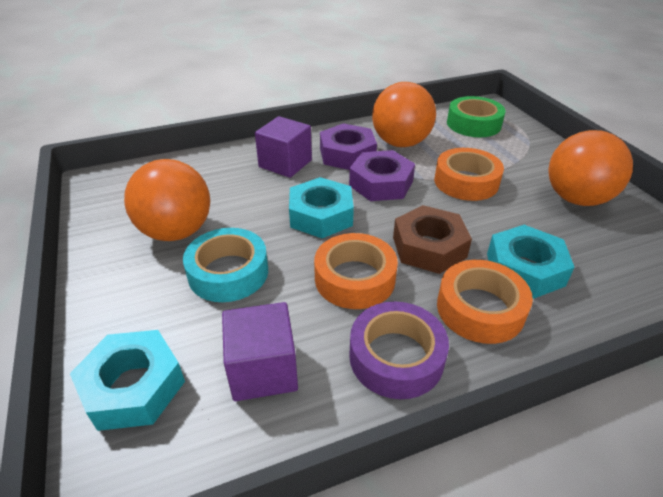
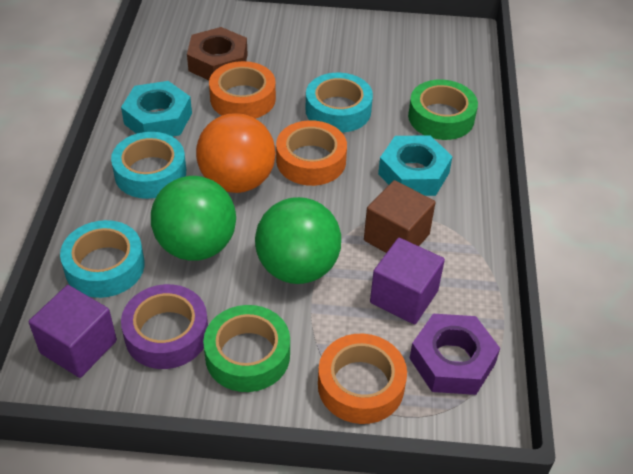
brown cube: 0 -> 1
green ball: 0 -> 2
green tape: 1 -> 2
orange ball: 3 -> 1
purple nut: 2 -> 1
turquoise nut: 3 -> 2
turquoise tape: 1 -> 3

